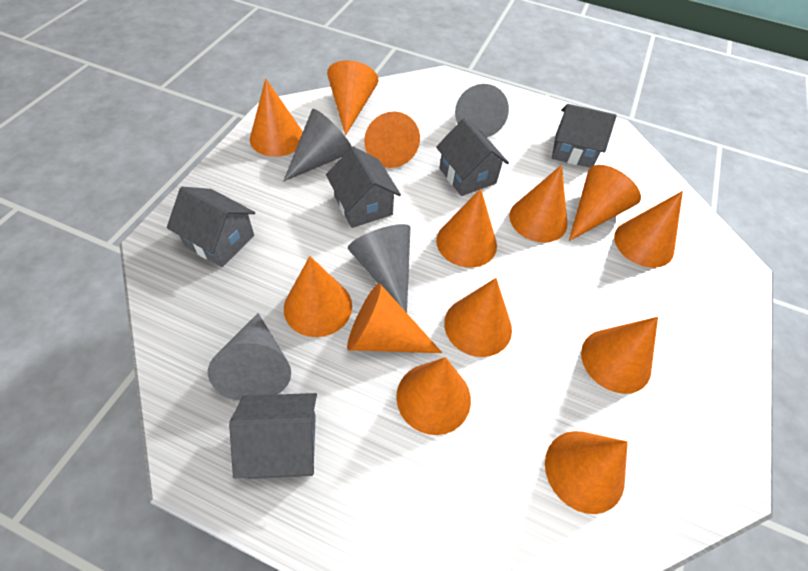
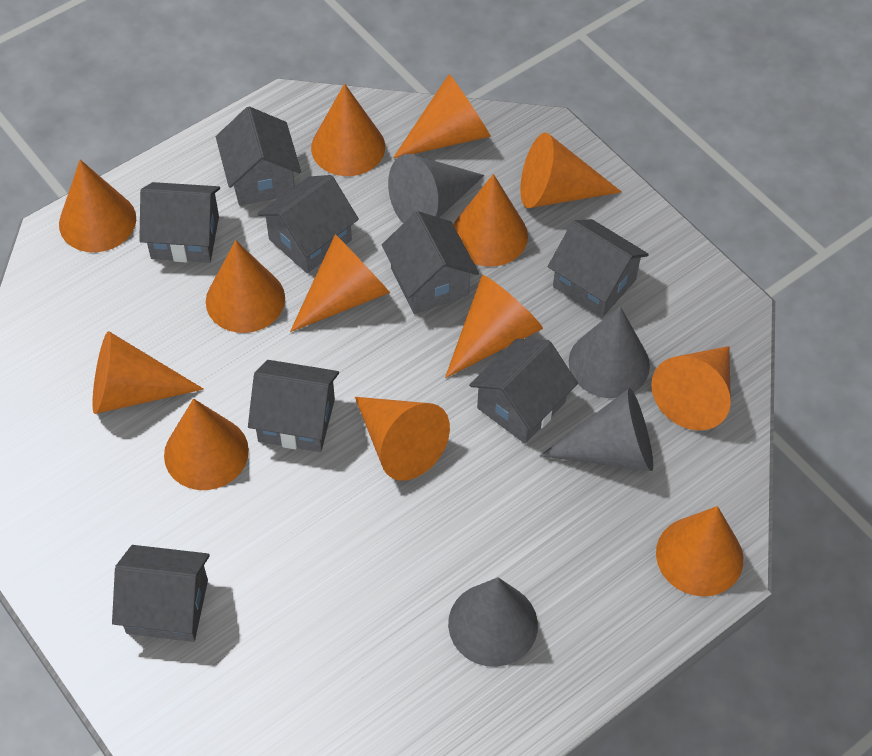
grey house: 5 -> 8

